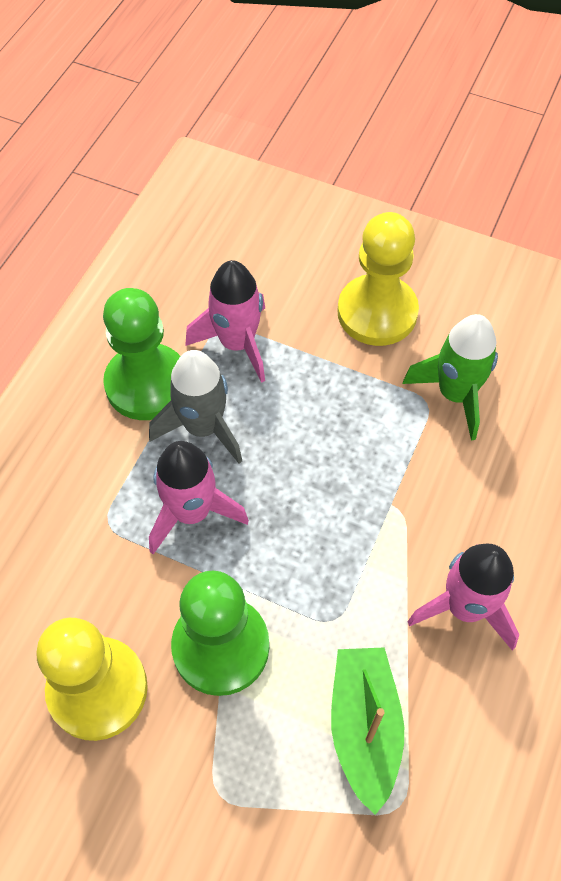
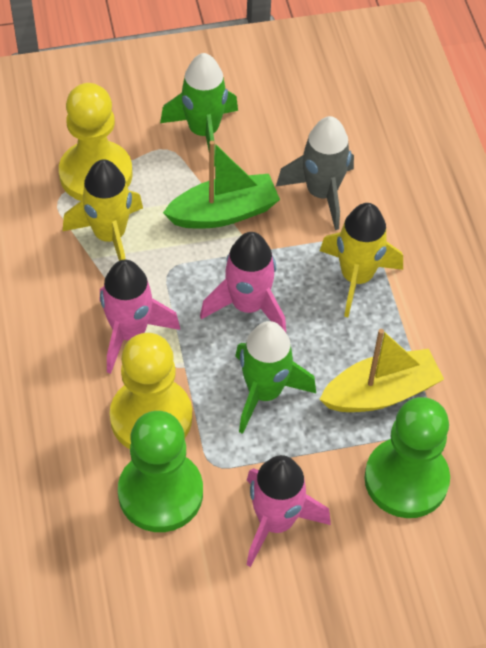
green rocket: 1 -> 2
yellow boat: 0 -> 1
yellow rocket: 0 -> 2

